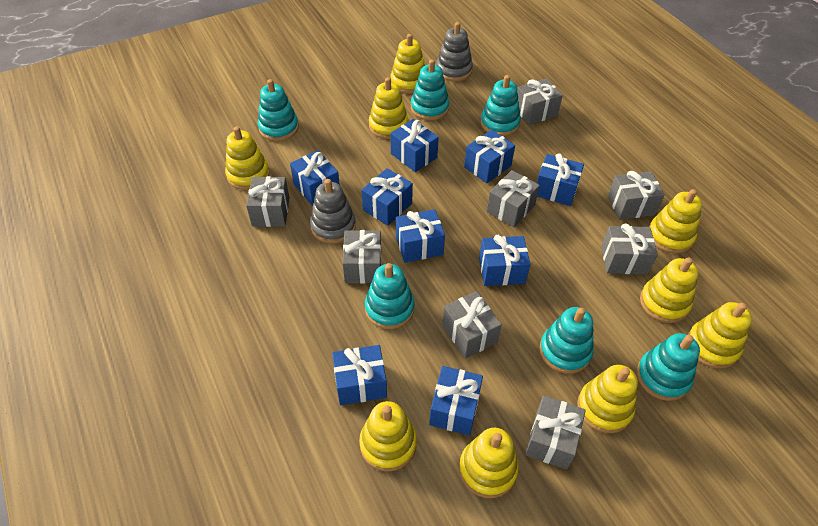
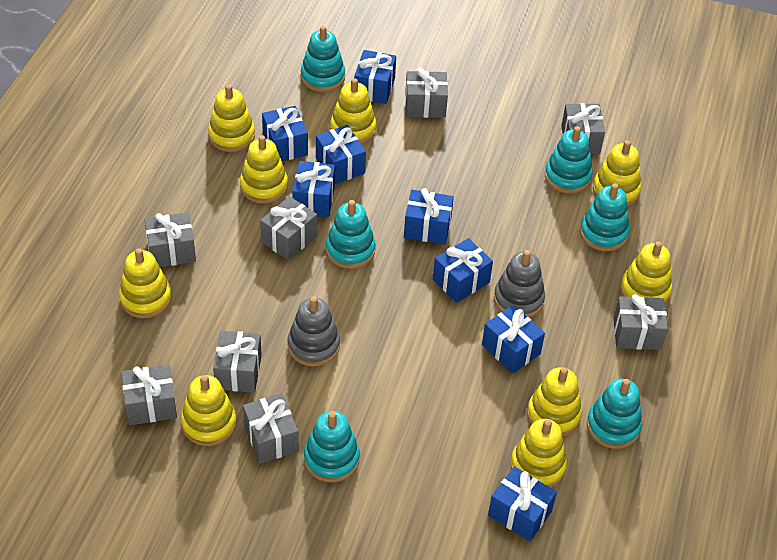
blue gift: 9 -> 8

